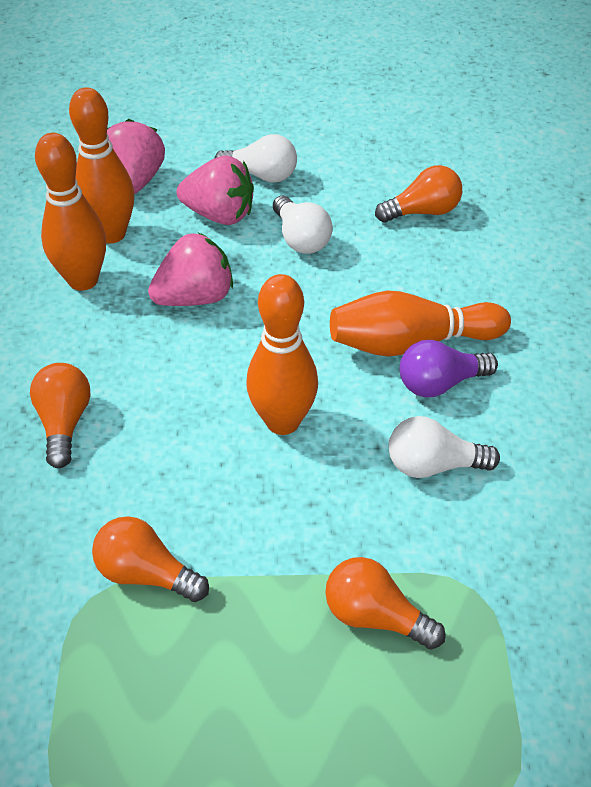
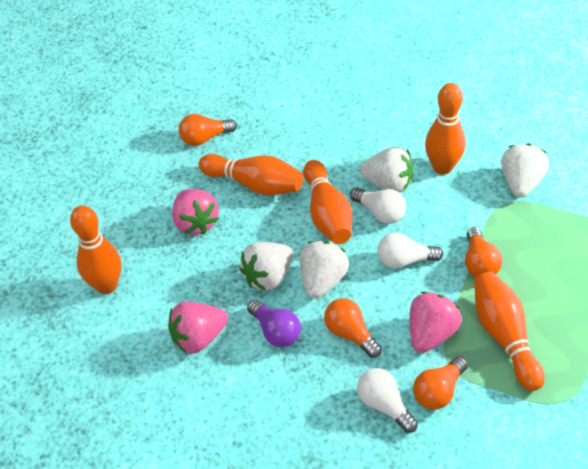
orange bowling pin: 4 -> 5
white strawberry: 0 -> 4

